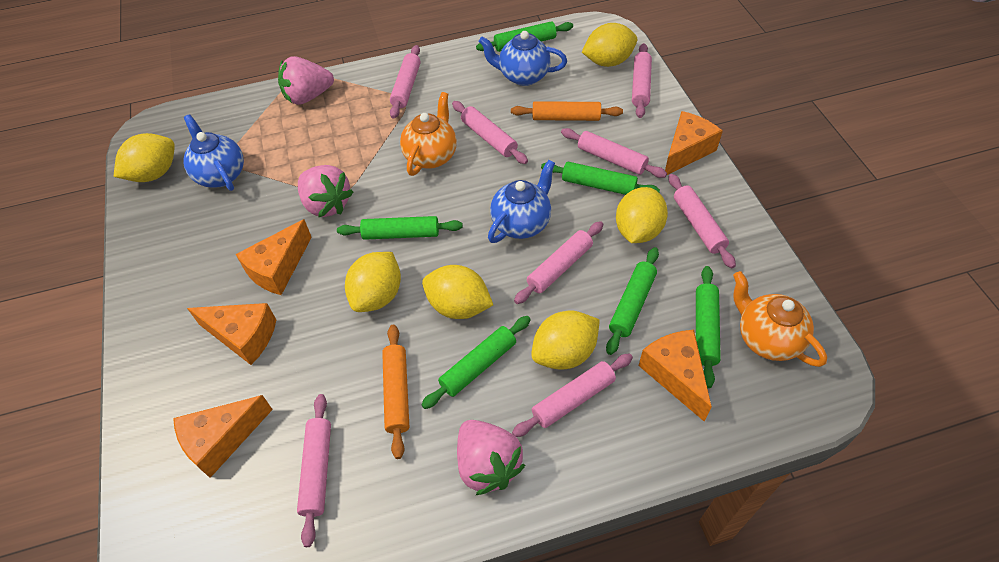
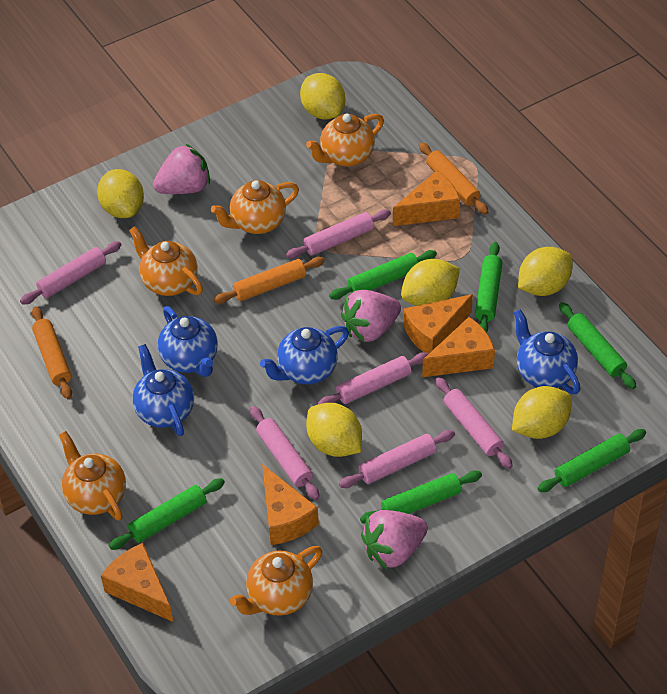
blue teapot: 3 -> 4
orange rolling pin: 2 -> 3
orange teapot: 2 -> 5
pink rolling pin: 8 -> 6

